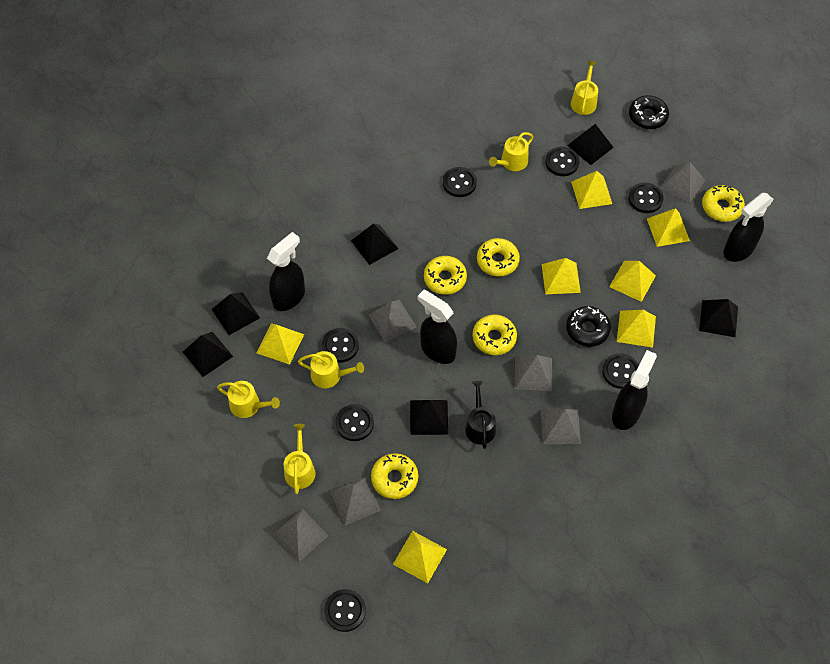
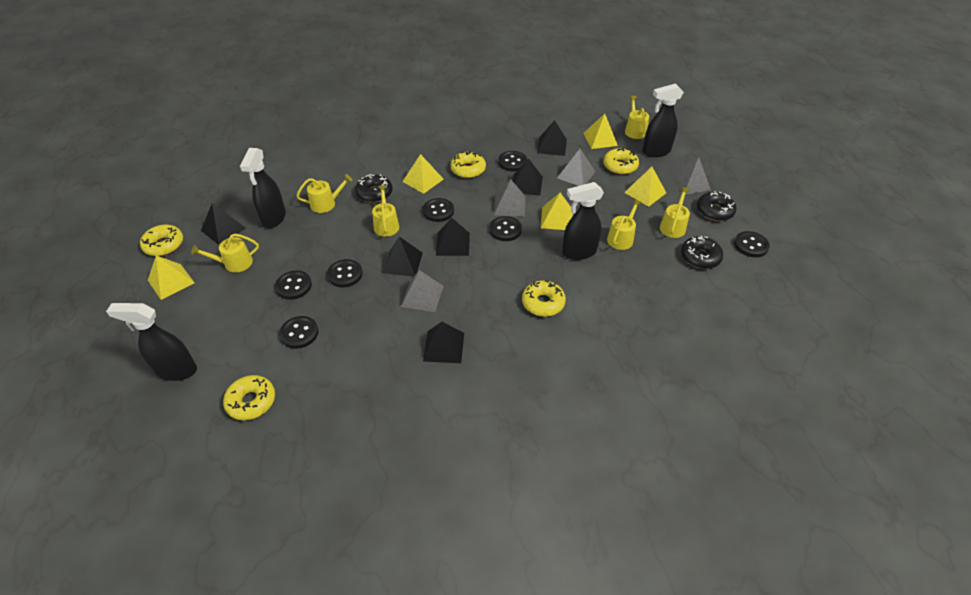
black donut: 2 -> 3
black watering can: 1 -> 0
grey pyramid: 6 -> 4
yellow pyramid: 7 -> 5
yellow watering can: 5 -> 6

